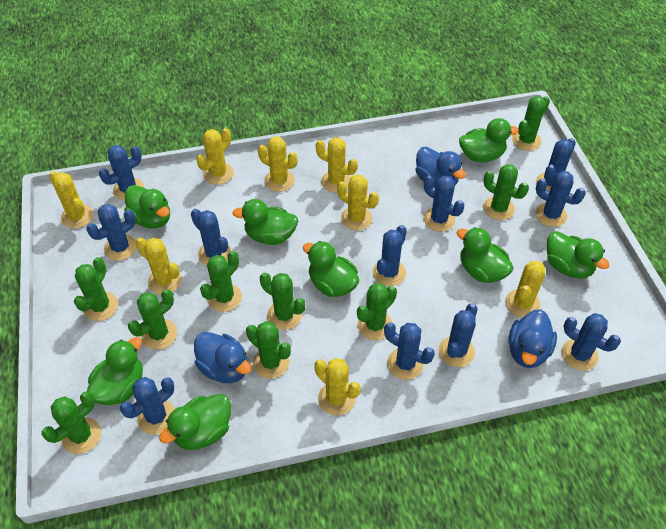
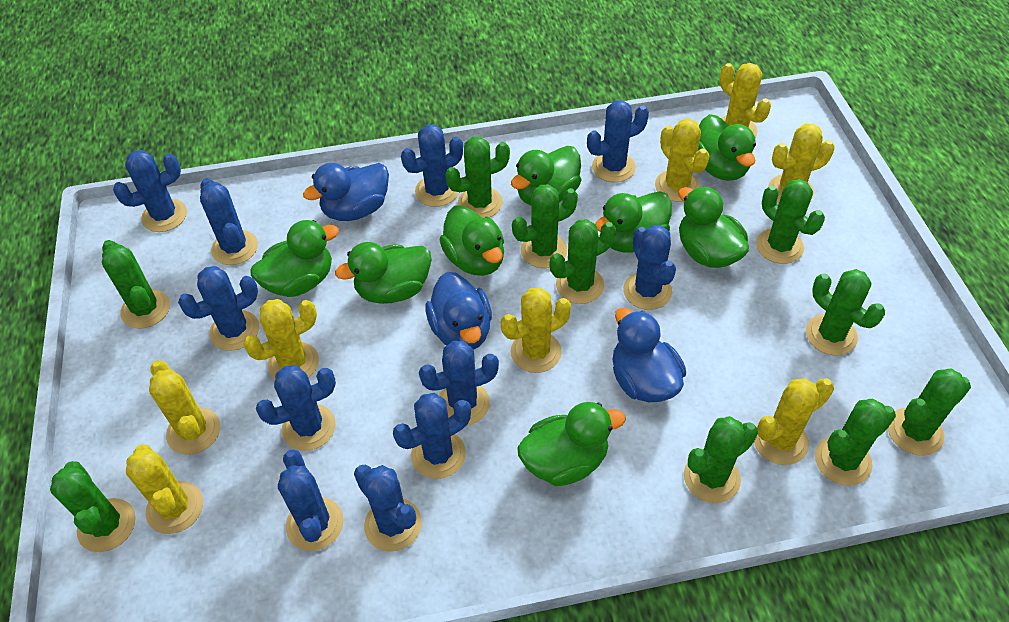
green cactus: 9 -> 10

